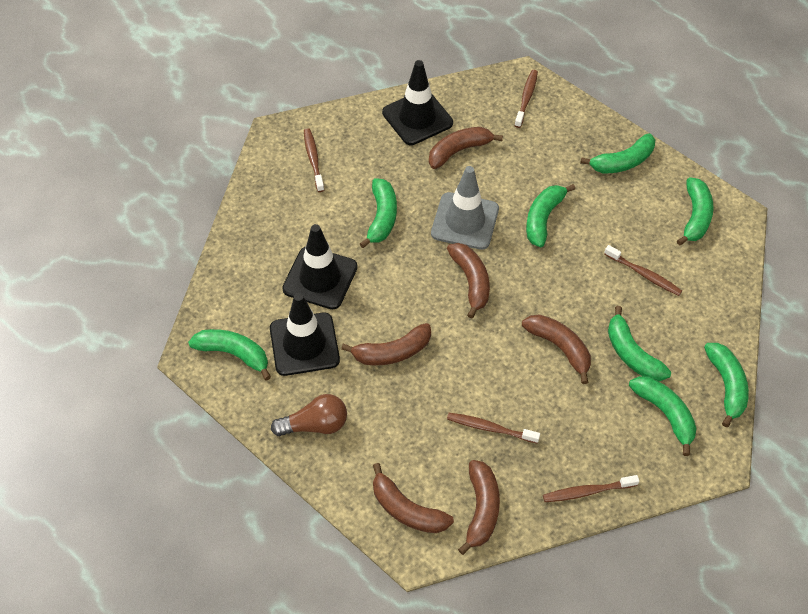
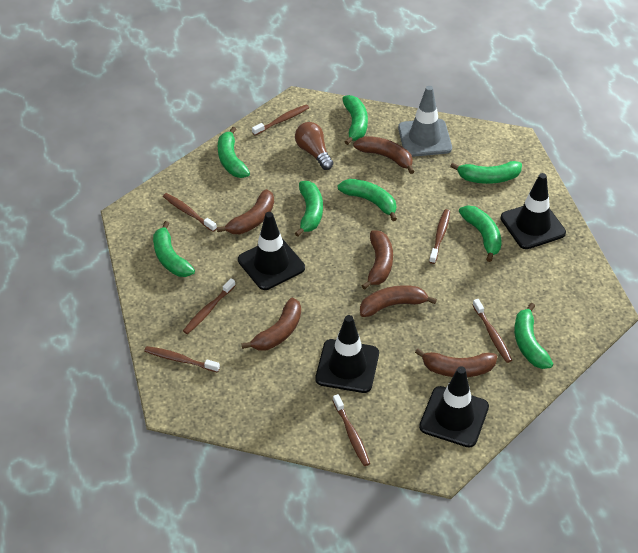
black traffic cone: 3 -> 4
brown toothbrush: 5 -> 7

